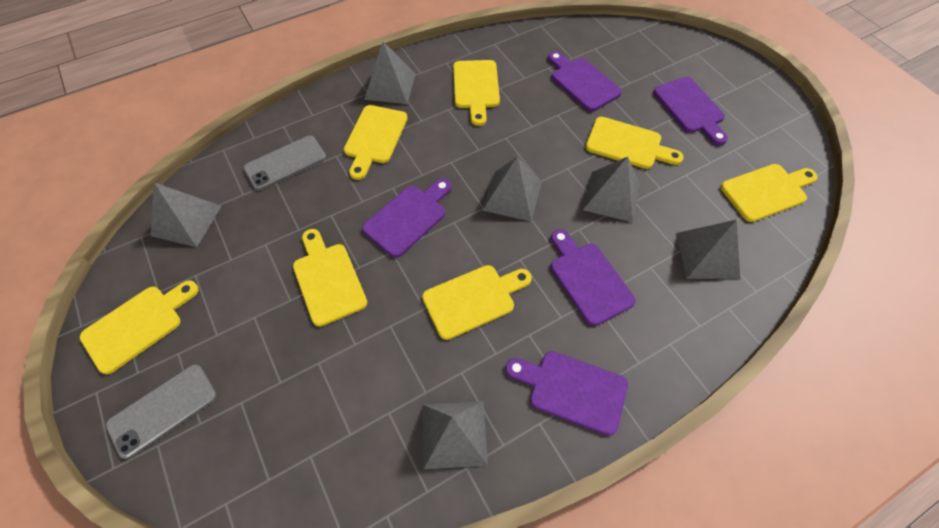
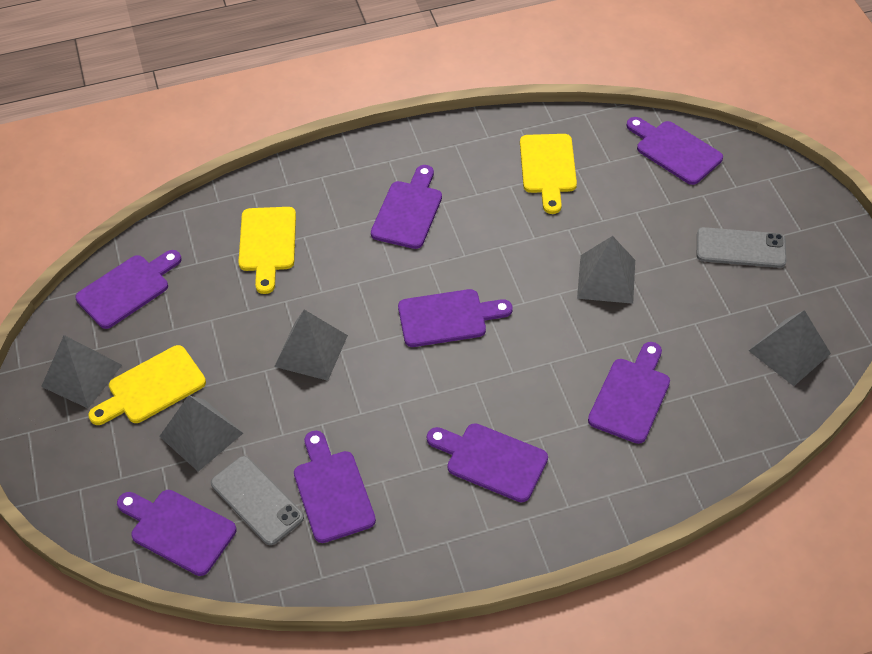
grey pyramid: 6 -> 5
purple cutting board: 5 -> 8
yellow cutting board: 7 -> 3

